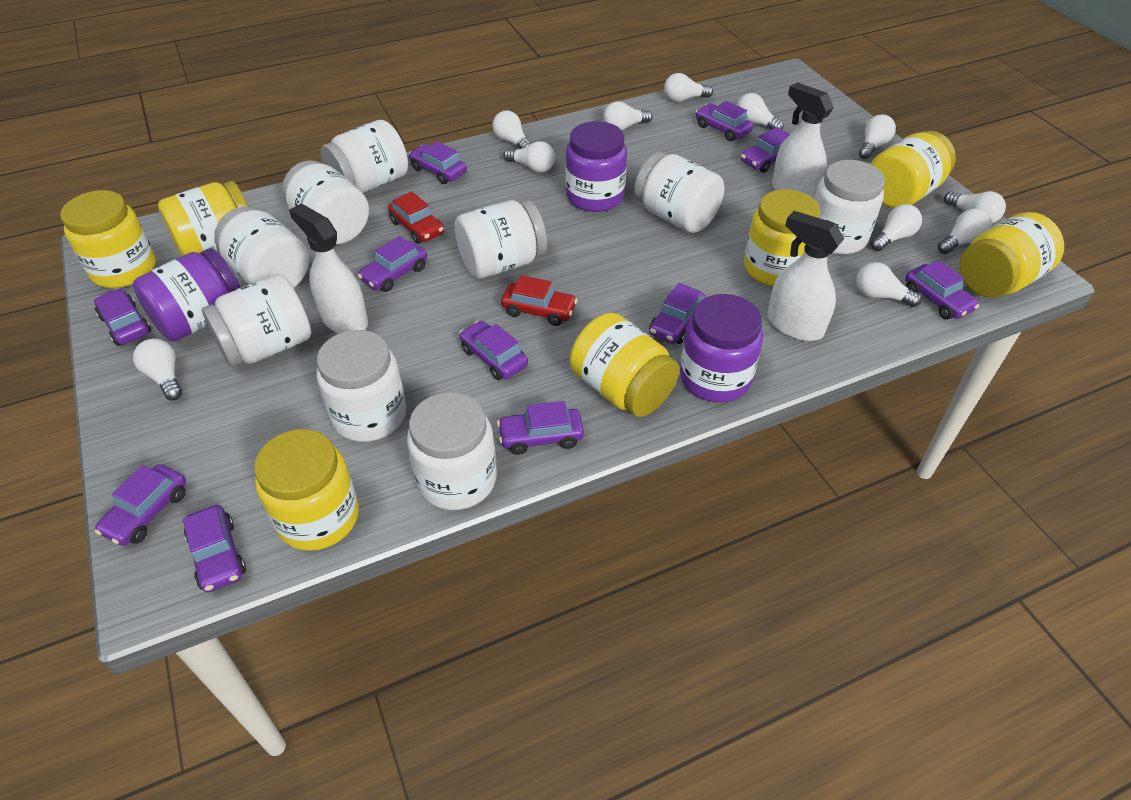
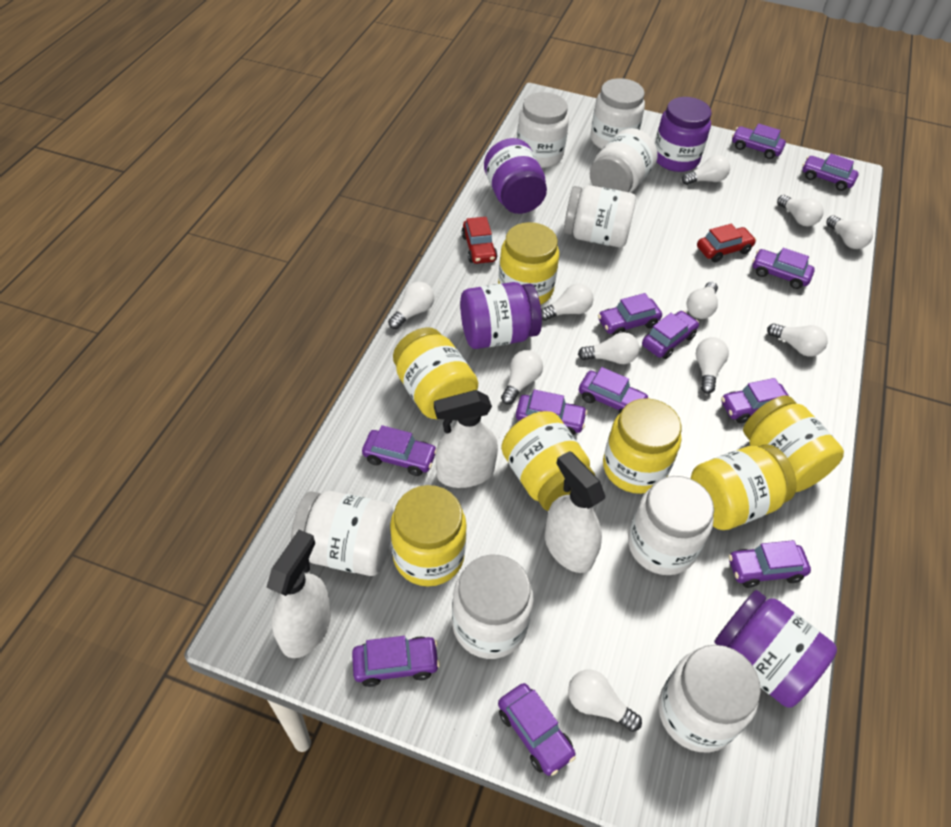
purple car: 11 -> 12
purple jar: 3 -> 4
white jar: 9 -> 8

